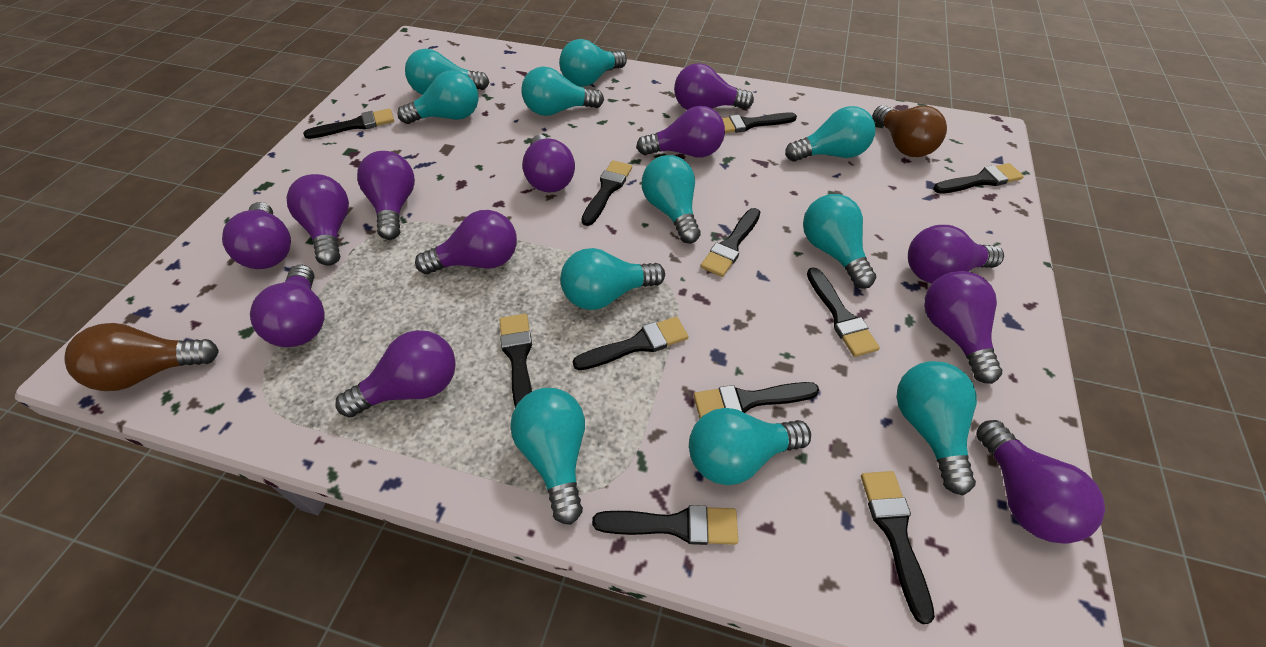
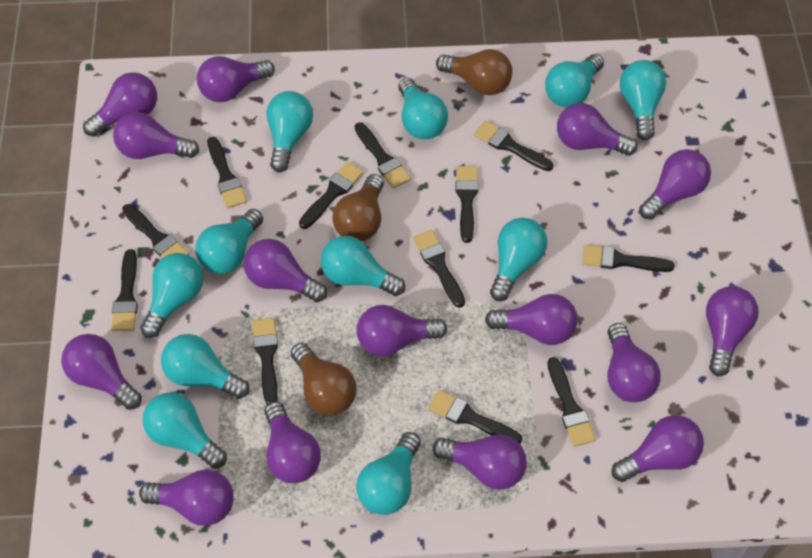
black brush: 11 -> 12
brown light bulb: 2 -> 3
purple light bulb: 12 -> 15

